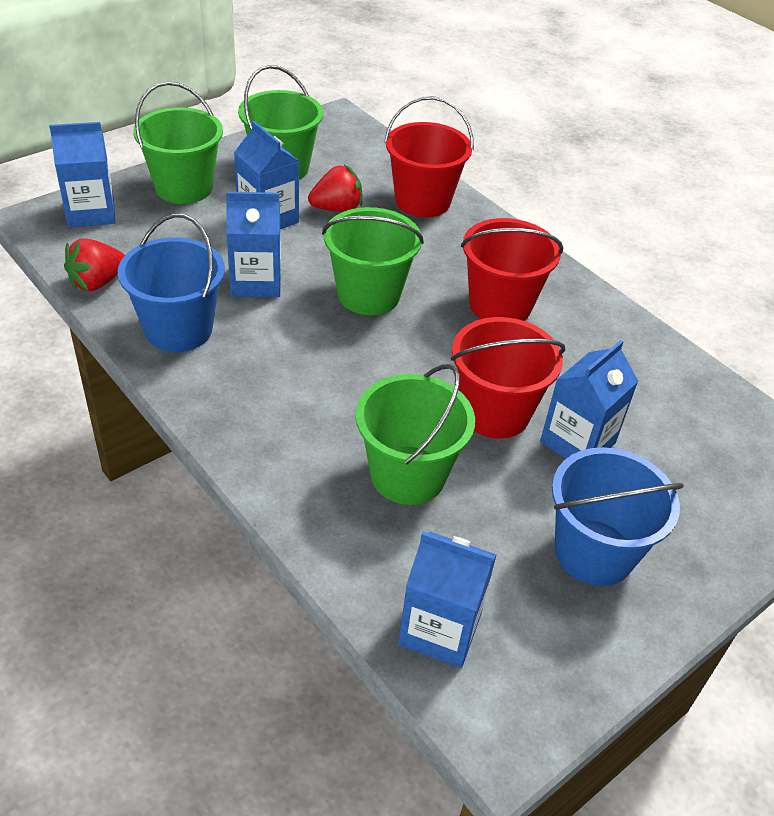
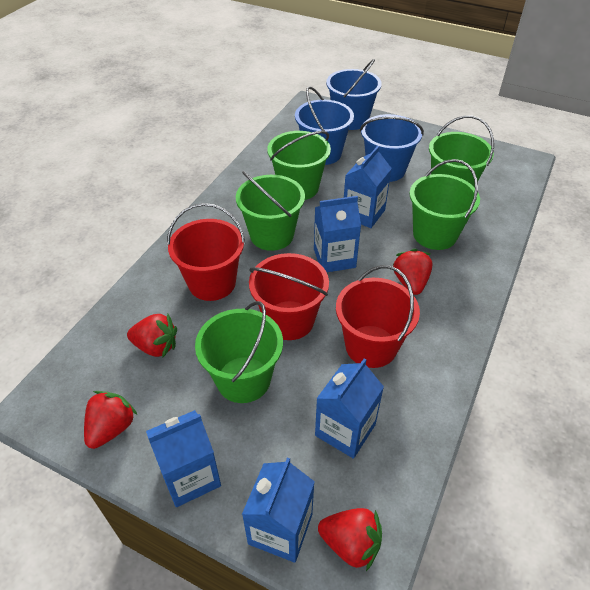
blue bucket: 2 -> 3
green bucket: 4 -> 5
red strawberry: 2 -> 4

